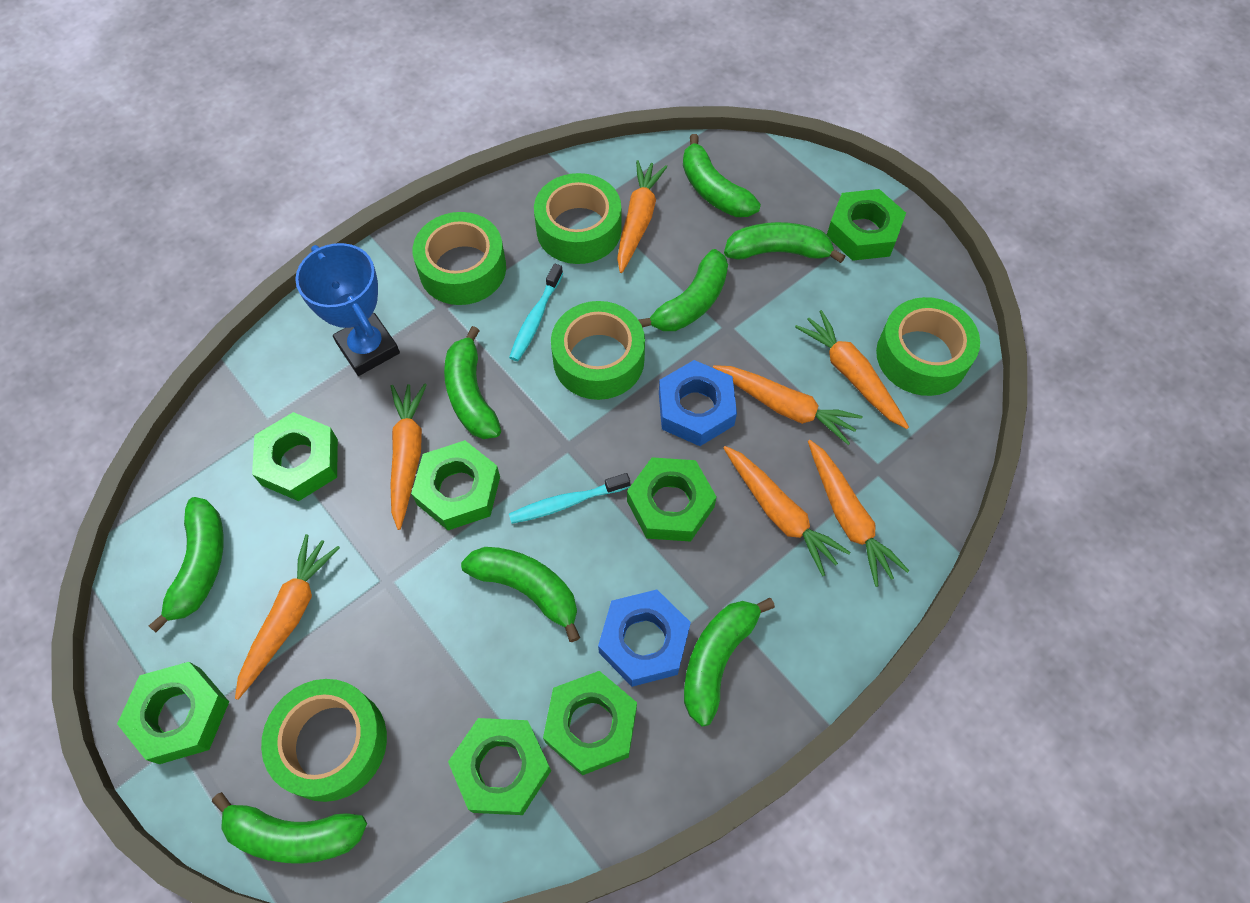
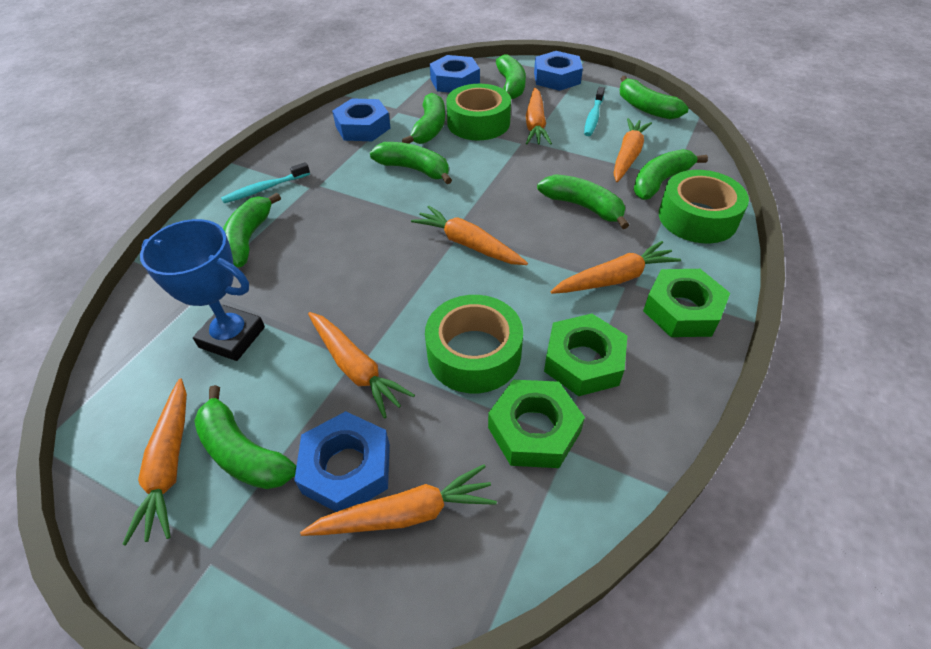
blue nut: 2 -> 4
green nut: 7 -> 3
green tape: 5 -> 3

